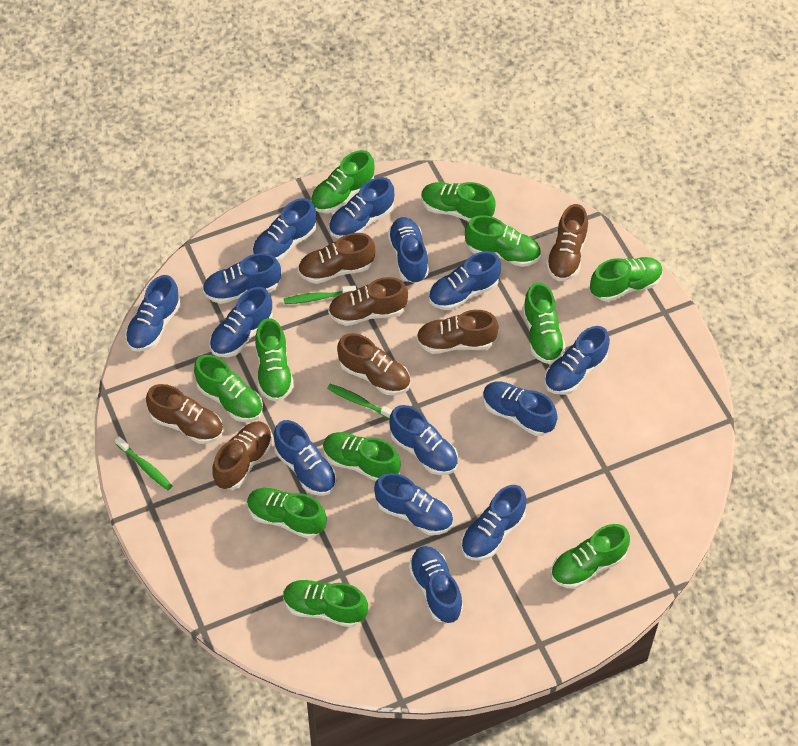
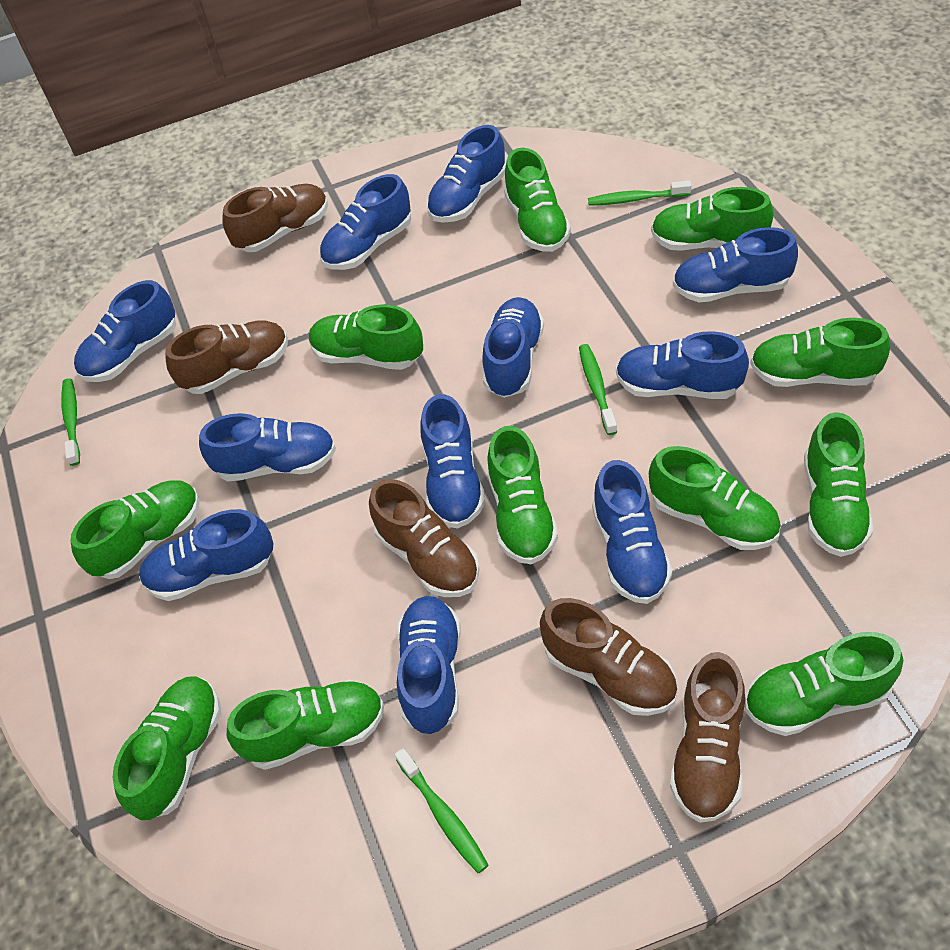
blue shoe: 14 -> 11
brown shoe: 7 -> 5
green toothbrush: 3 -> 4

